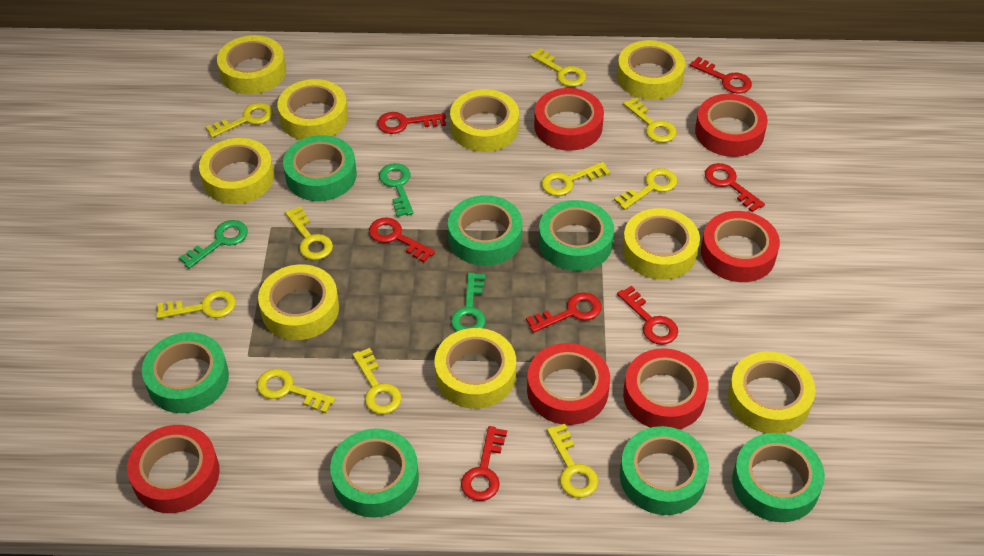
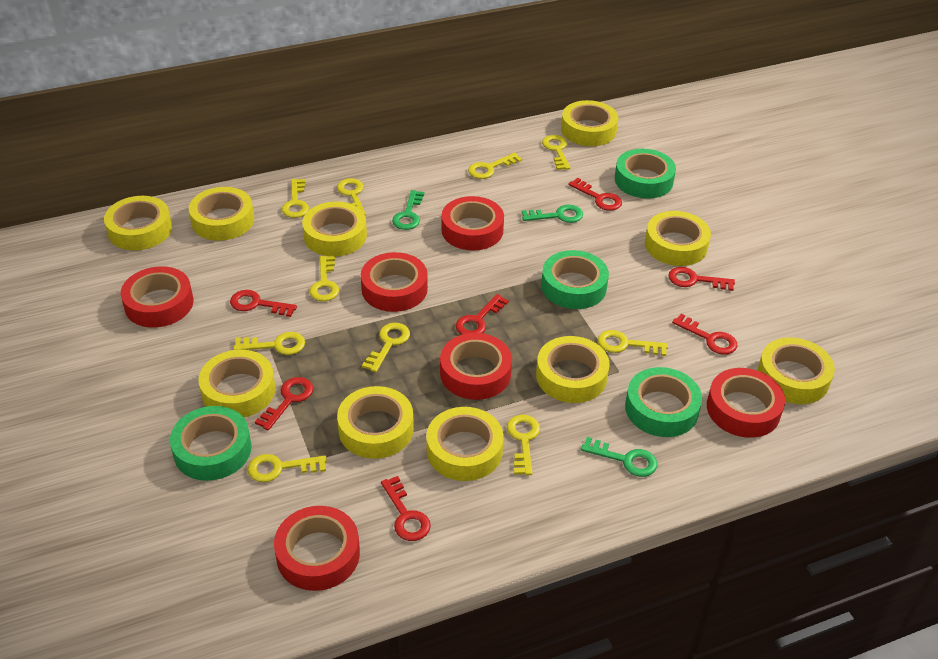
green tape: 7 -> 4
yellow tape: 9 -> 10

